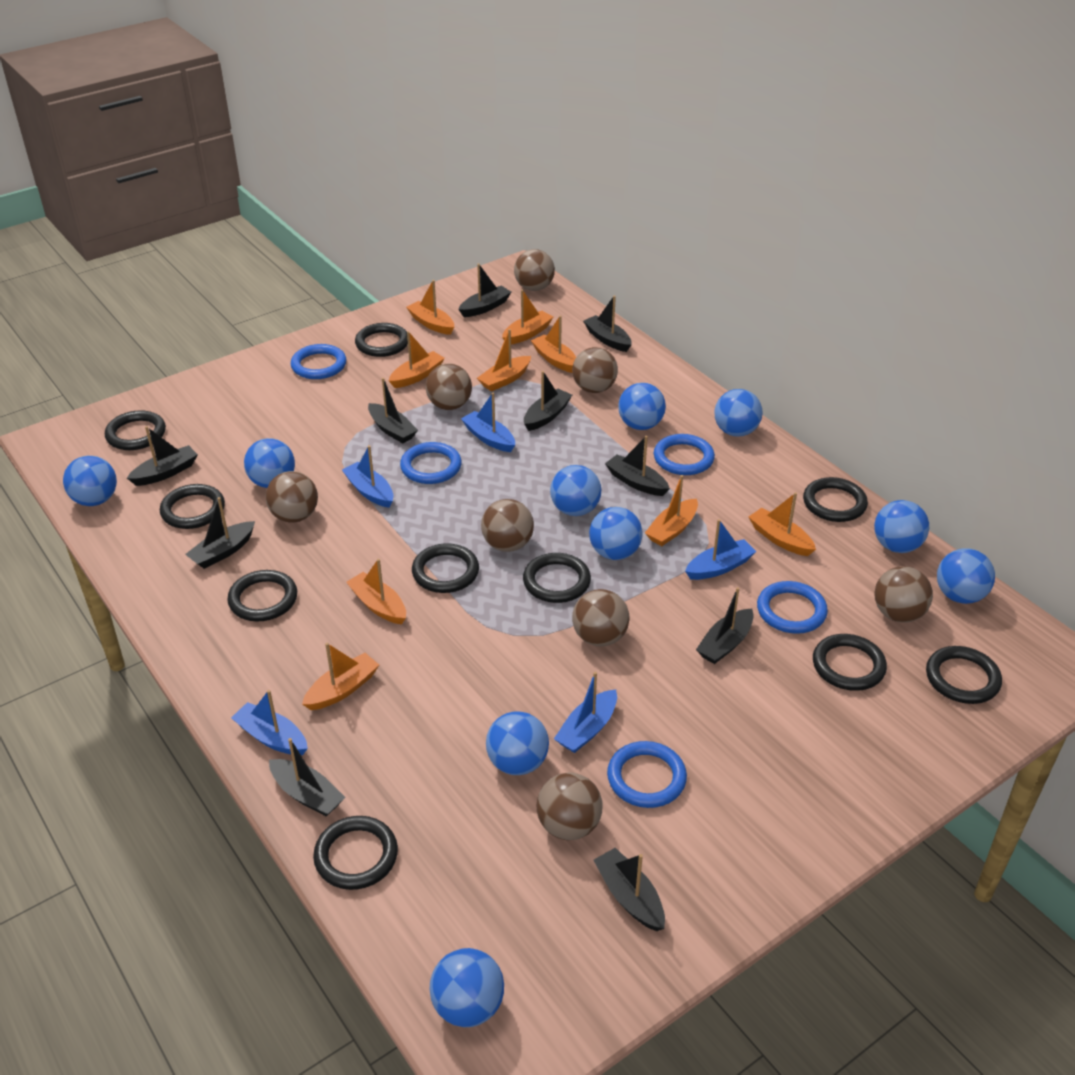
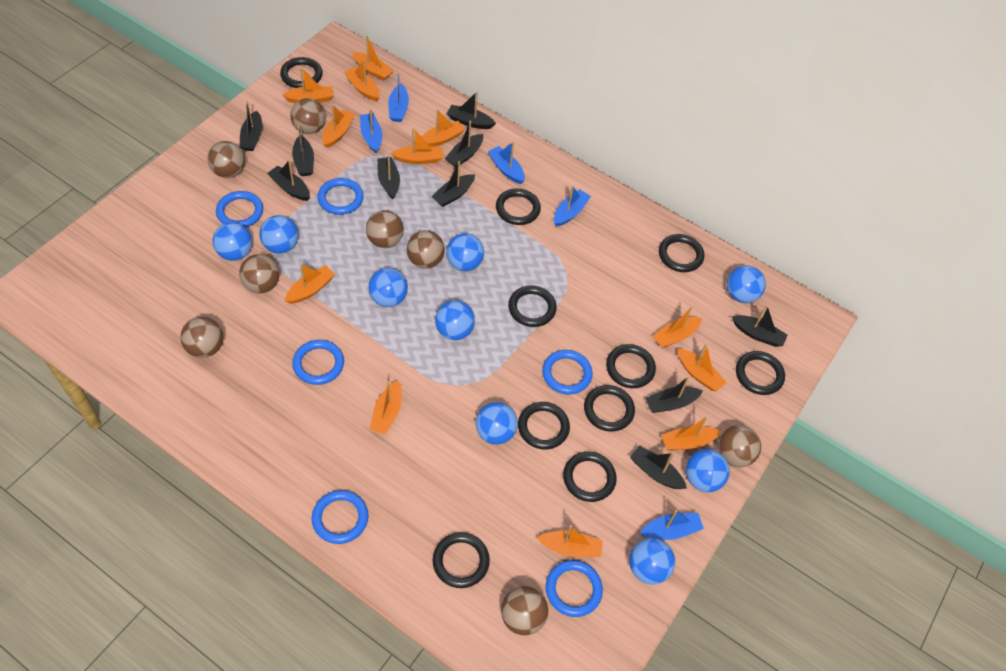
blue ball: 10 -> 9
blue ring: 5 -> 6
orange boat: 9 -> 12

